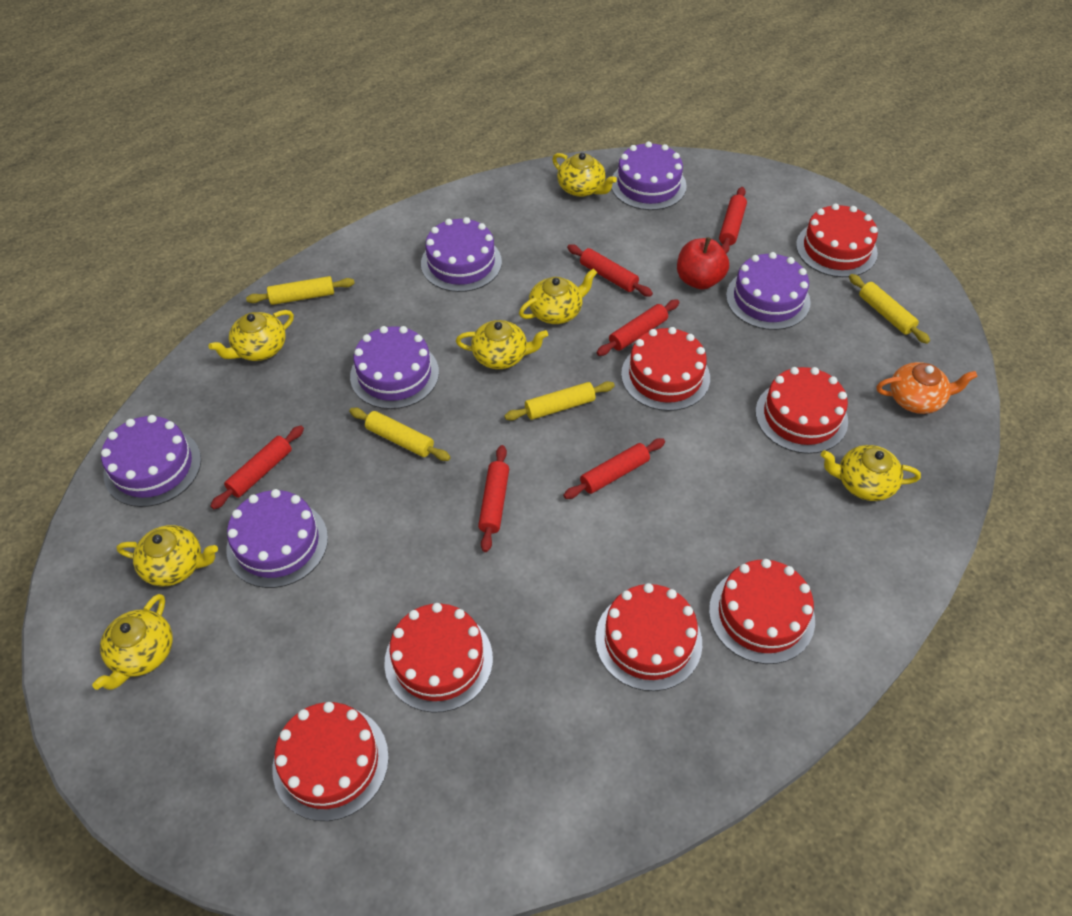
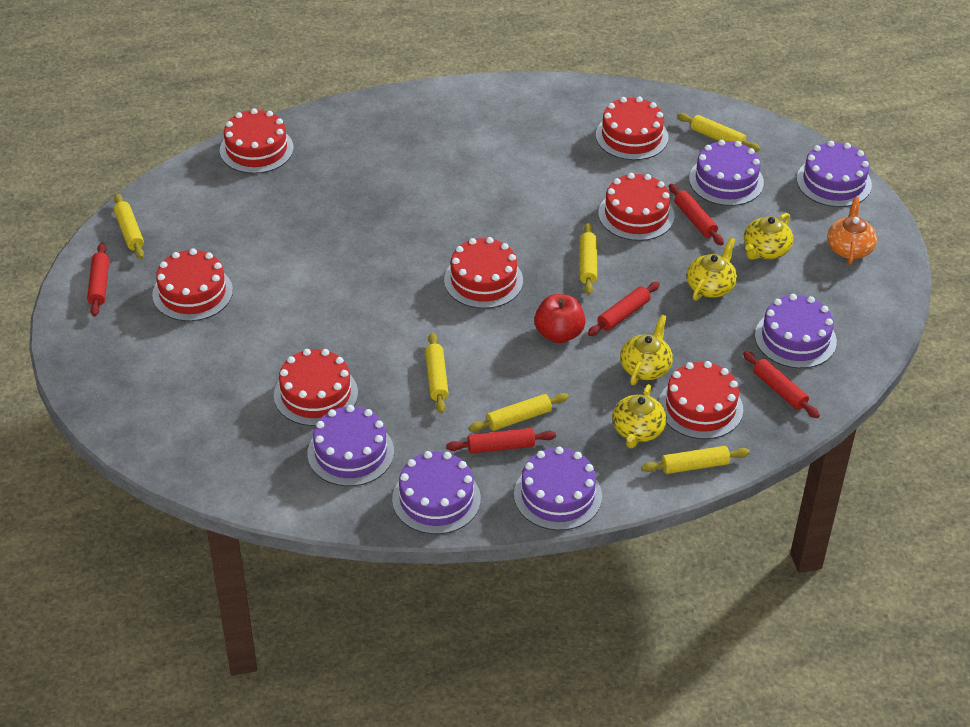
red rolling pin: 6 -> 5
yellow rolling pin: 4 -> 6
yellow teapot: 7 -> 4

